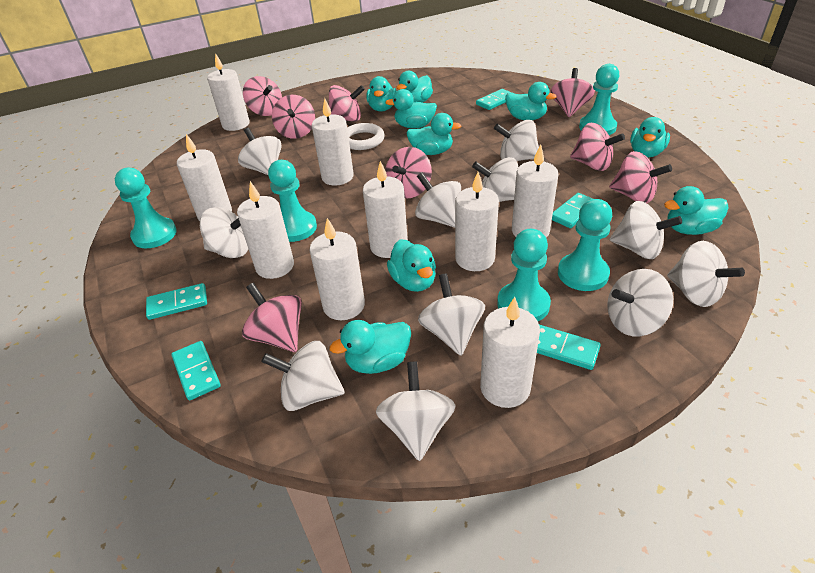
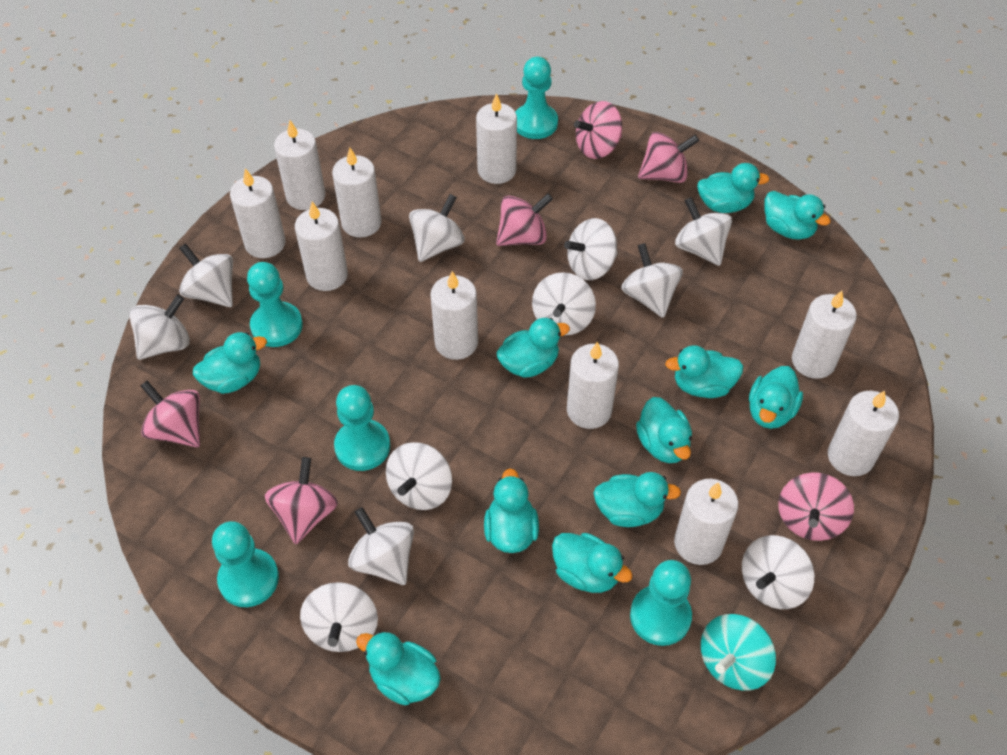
pink spinning top: 8 -> 6
turquoise domino: 5 -> 0
turquoise duck: 9 -> 11
turquoise spinning top: 0 -> 1
white candle: 9 -> 10
white ring: 1 -> 0

